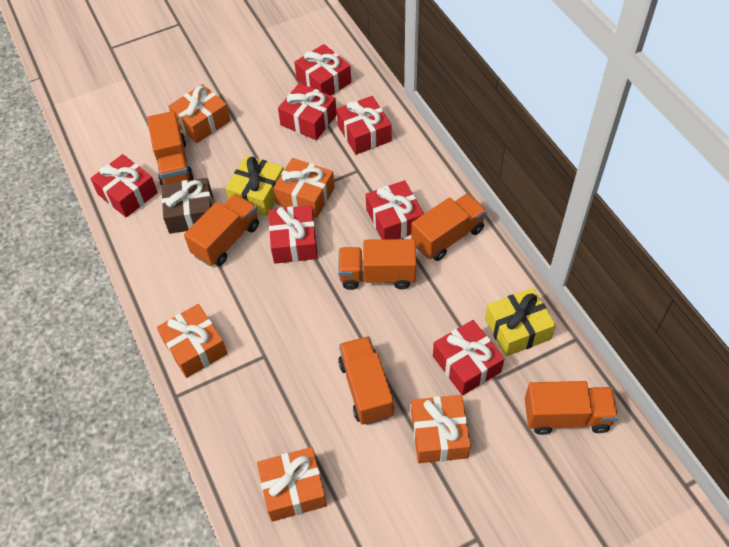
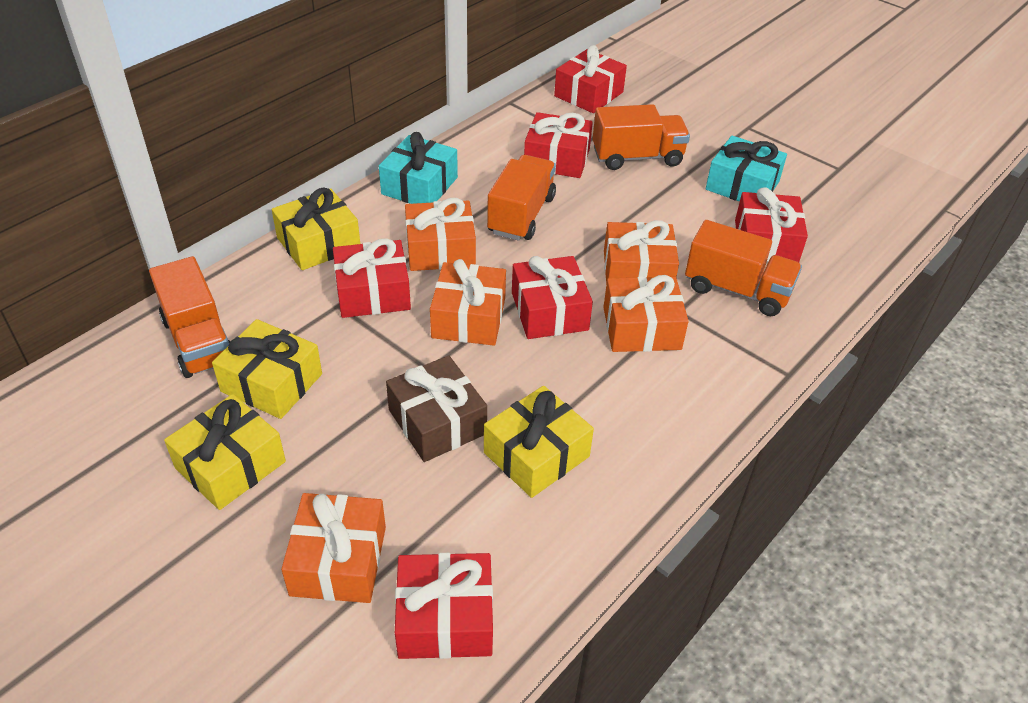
orange truck: 6 -> 4
red gift: 7 -> 6
turquoise gift: 0 -> 2
yellow gift: 2 -> 4

